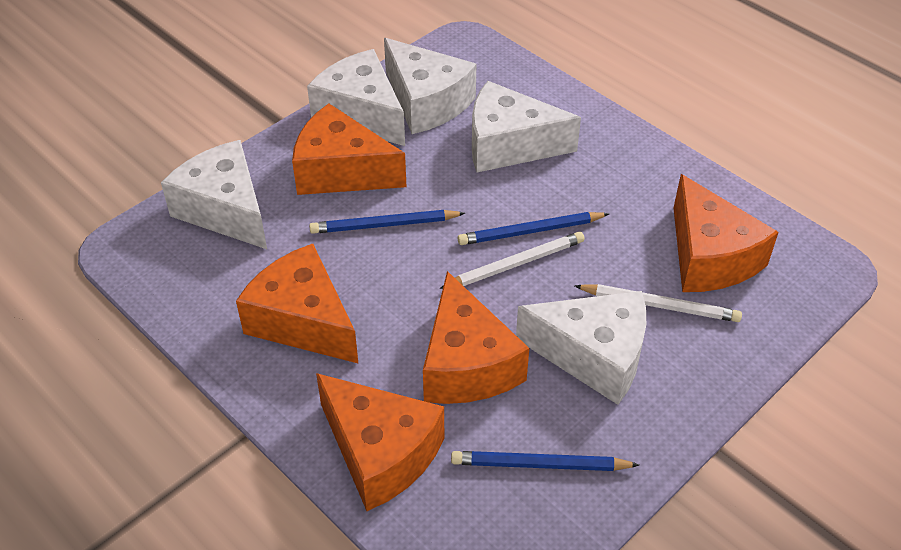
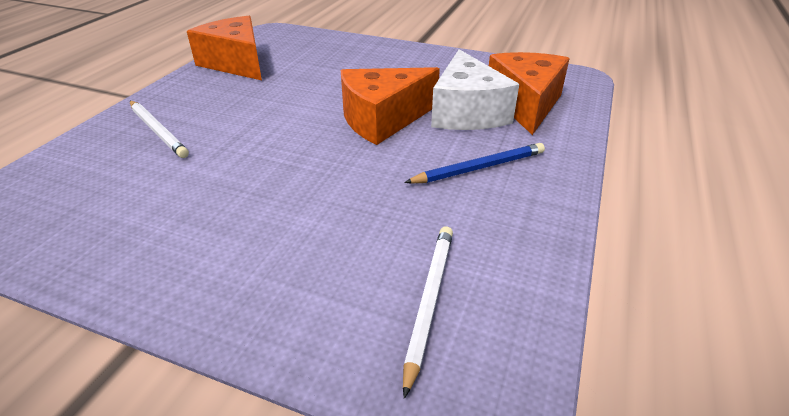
blue pencil: 3 -> 1
orange cheese: 5 -> 3
white cheese: 5 -> 1

